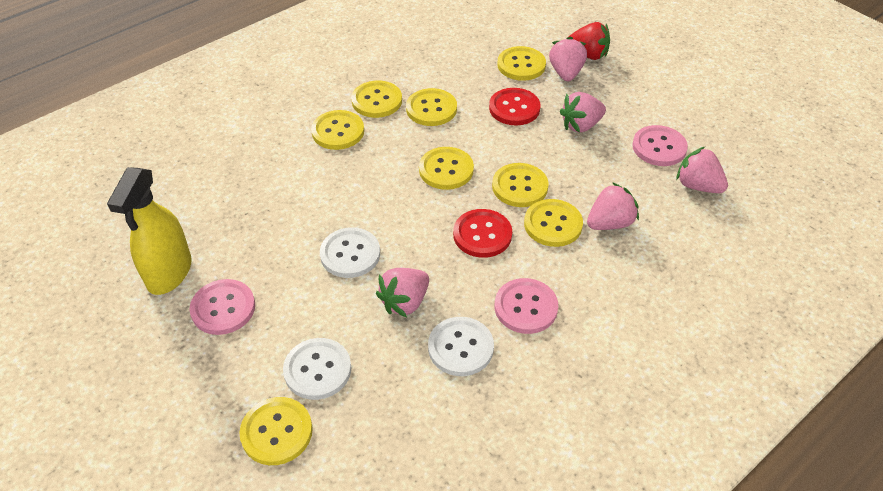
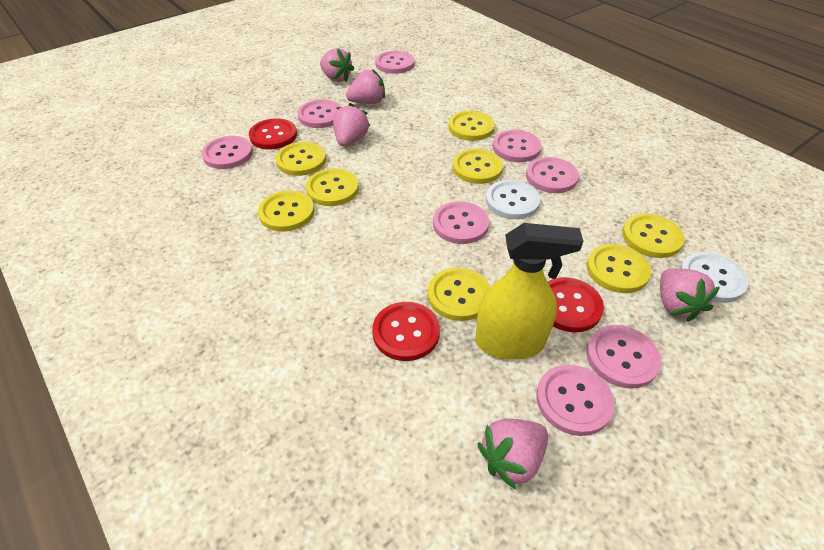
pink button: 3 -> 8
red button: 2 -> 3
red strawberry: 1 -> 0
white button: 3 -> 2

